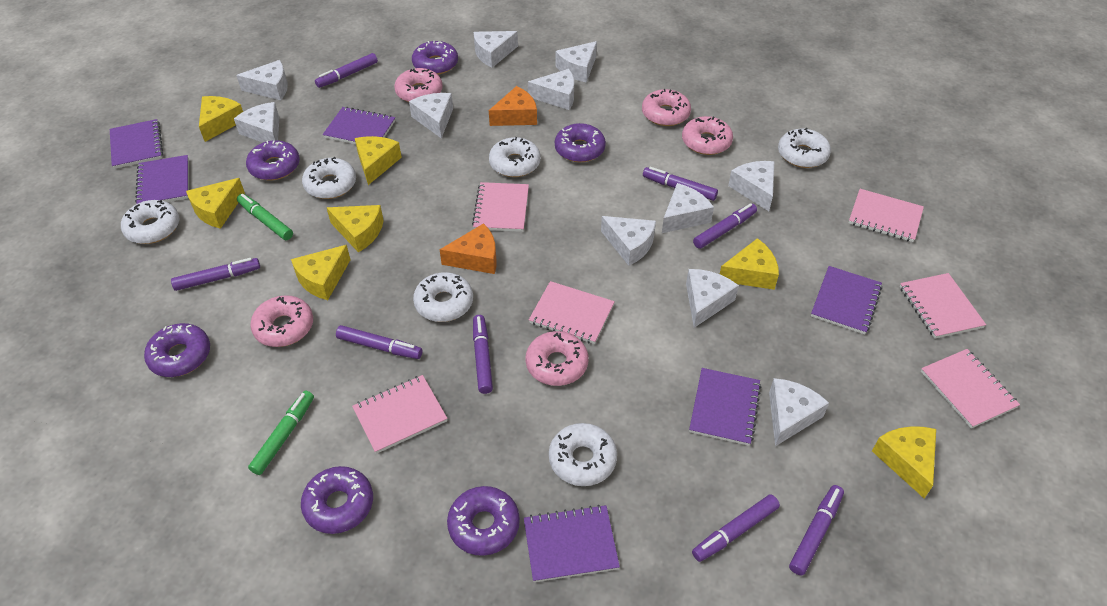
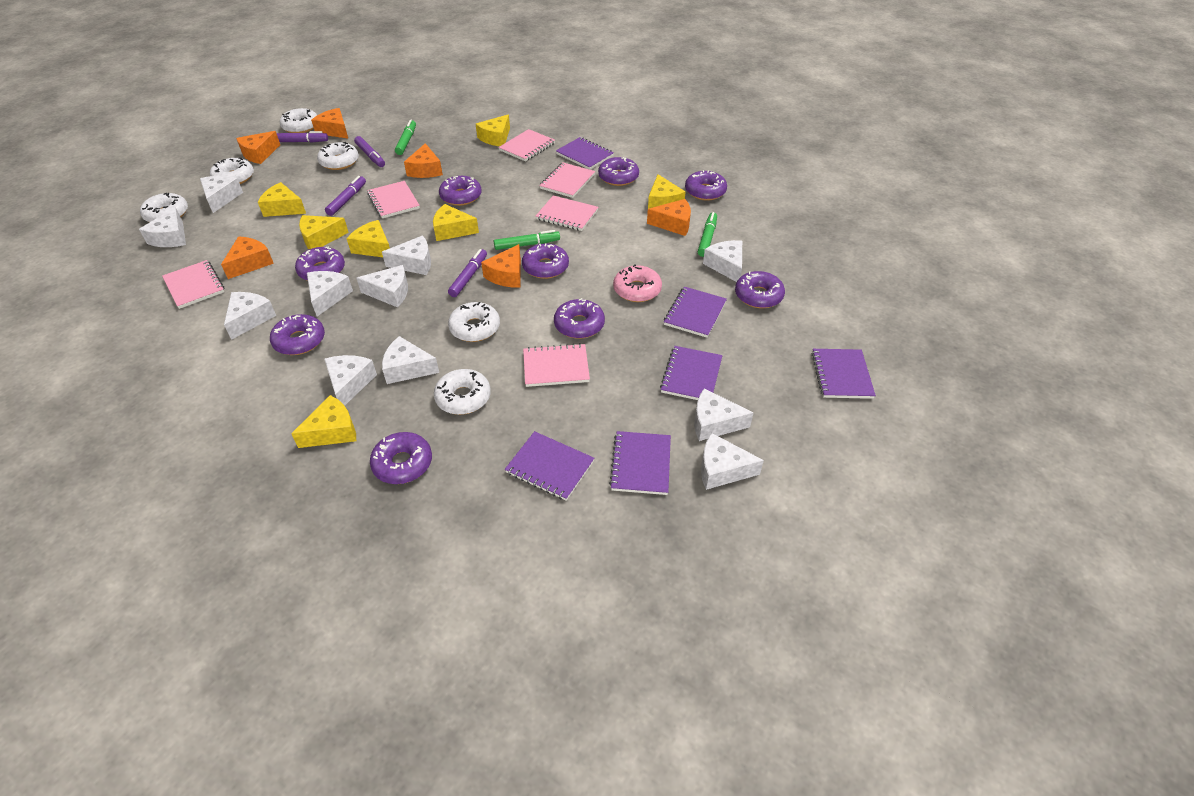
green marker: 2 -> 3
orange cheese: 2 -> 6
pink donut: 5 -> 1
purple donut: 6 -> 9
purple marker: 8 -> 4

